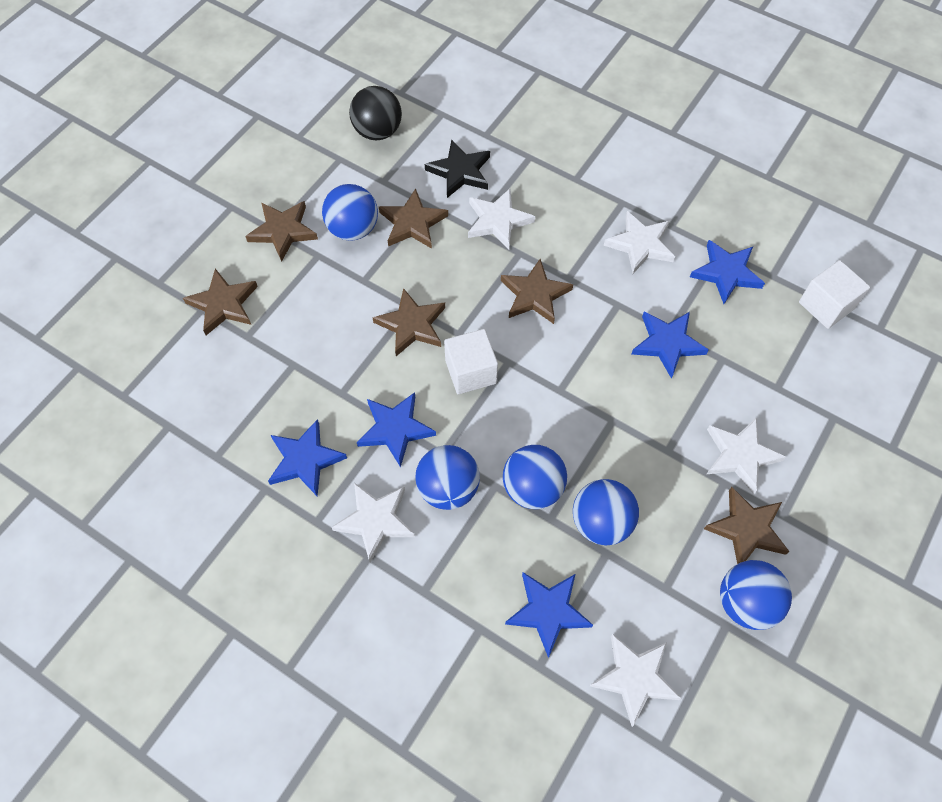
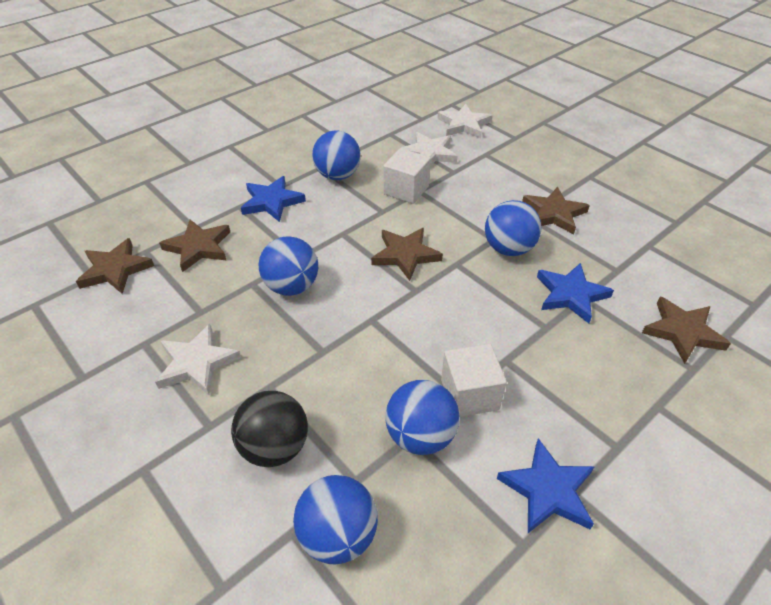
black star: 1 -> 0
blue star: 5 -> 3
brown star: 6 -> 5
white star: 5 -> 3

